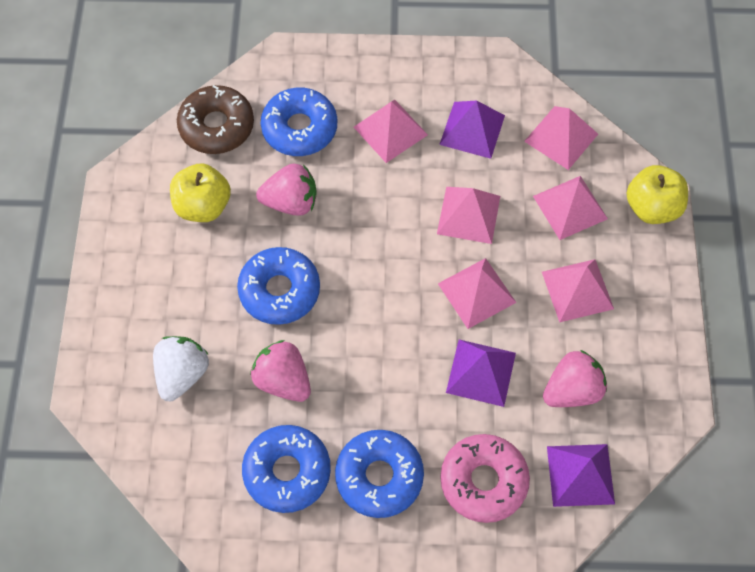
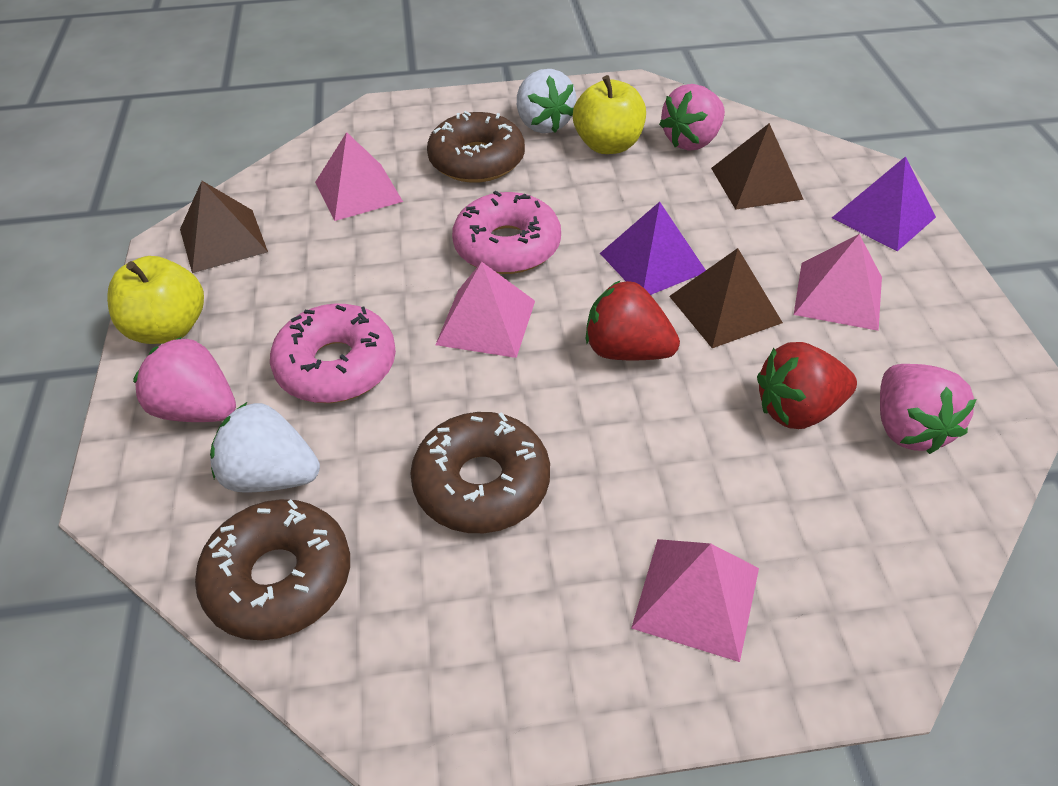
blue donut: 4 -> 0
brown donut: 1 -> 3
brown pyramid: 0 -> 3
pink donut: 1 -> 2
pink pyramid: 6 -> 4
purple pyramid: 3 -> 2
red strawberry: 0 -> 2
white strawberry: 1 -> 2

